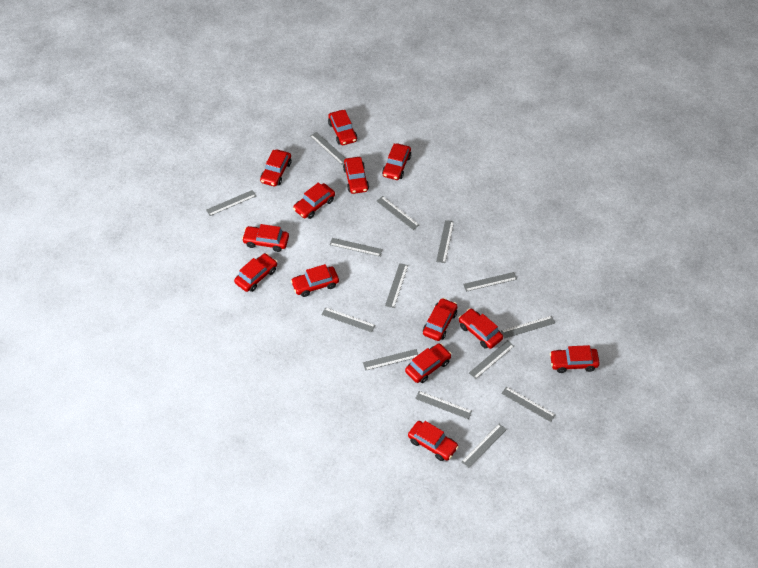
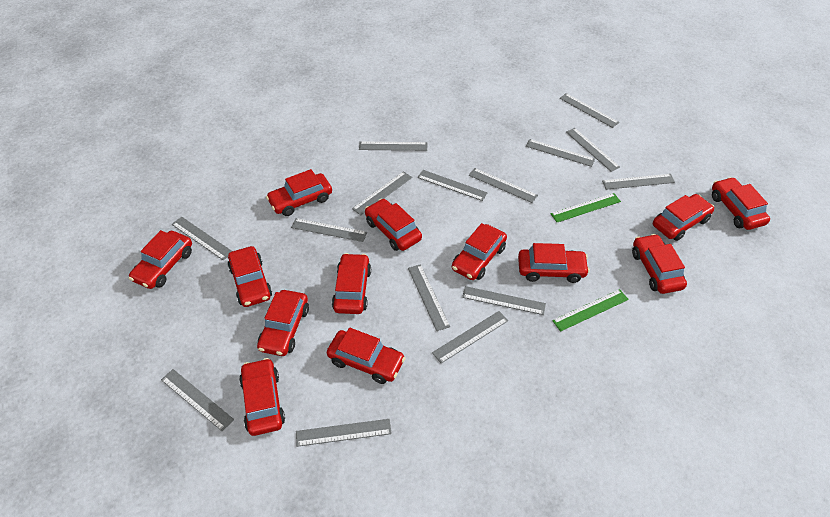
green ruler: 0 -> 2
grey ruler: 14 -> 15

